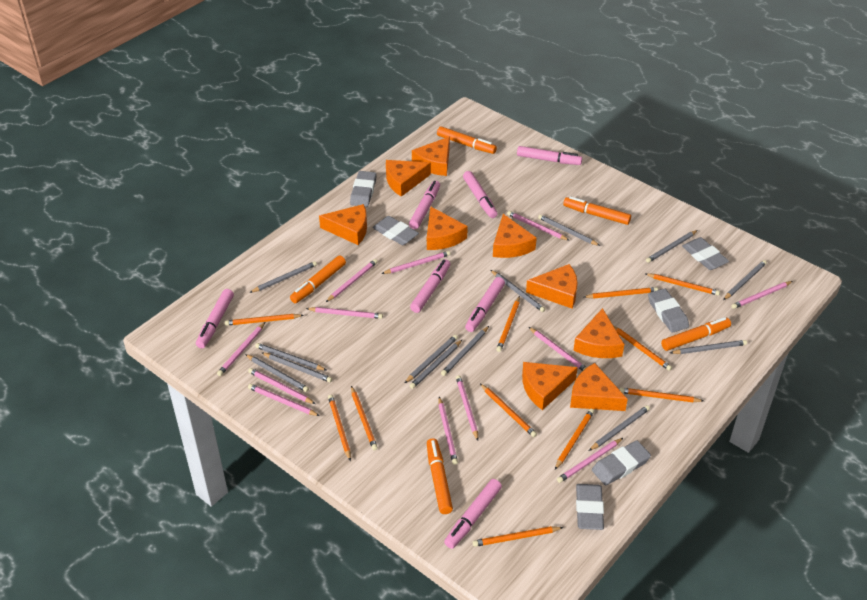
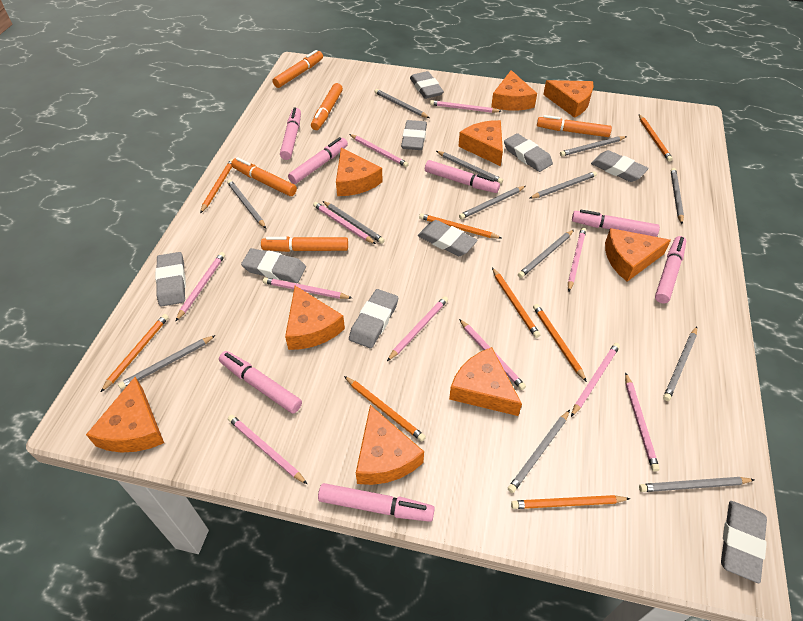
grey eraser: 6 -> 9
orange pencil: 11 -> 8
pink pencil: 12 -> 11

